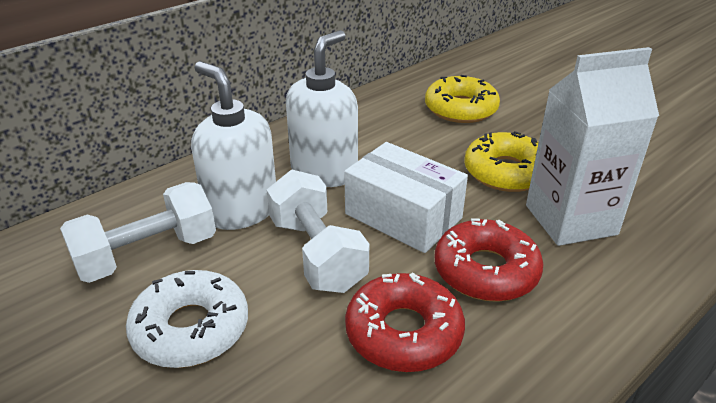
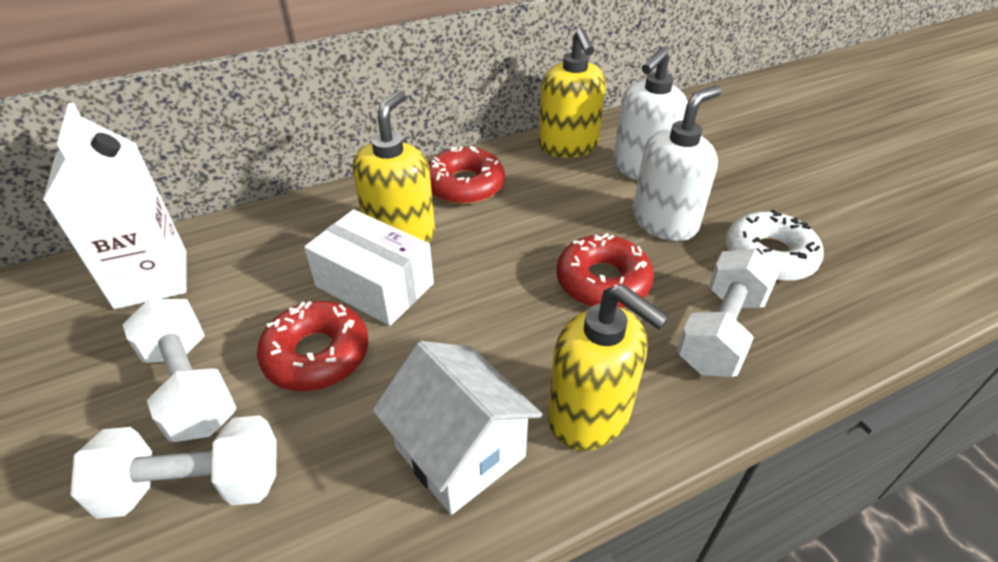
red donut: 2 -> 3
white dumbbell: 2 -> 3
white house: 0 -> 1
yellow donut: 2 -> 0
yellow soap dispenser: 0 -> 3

